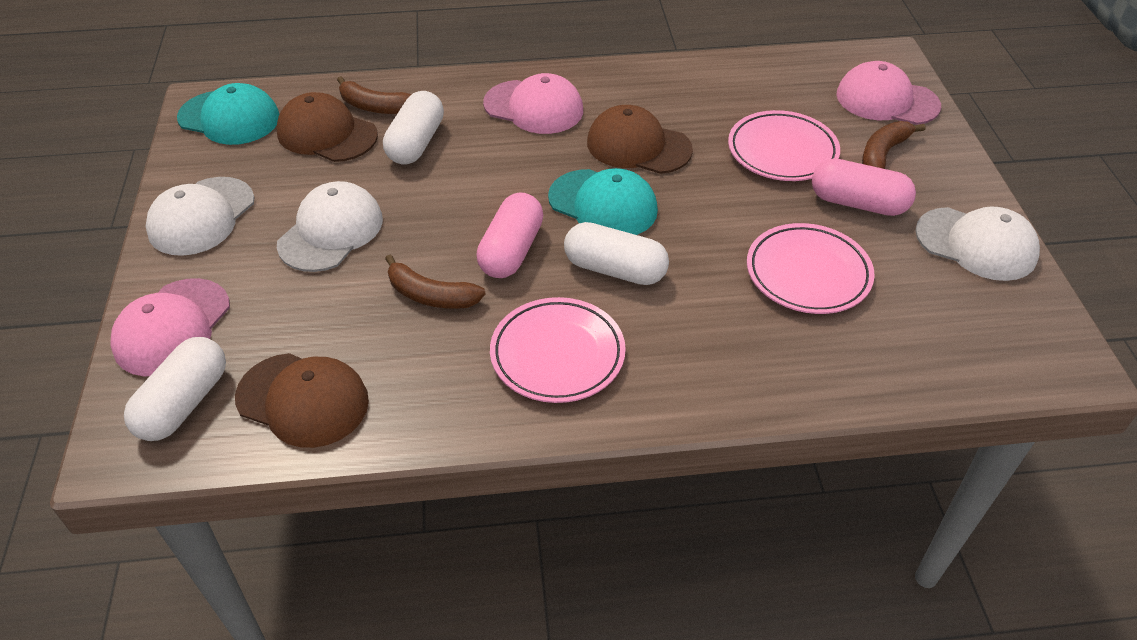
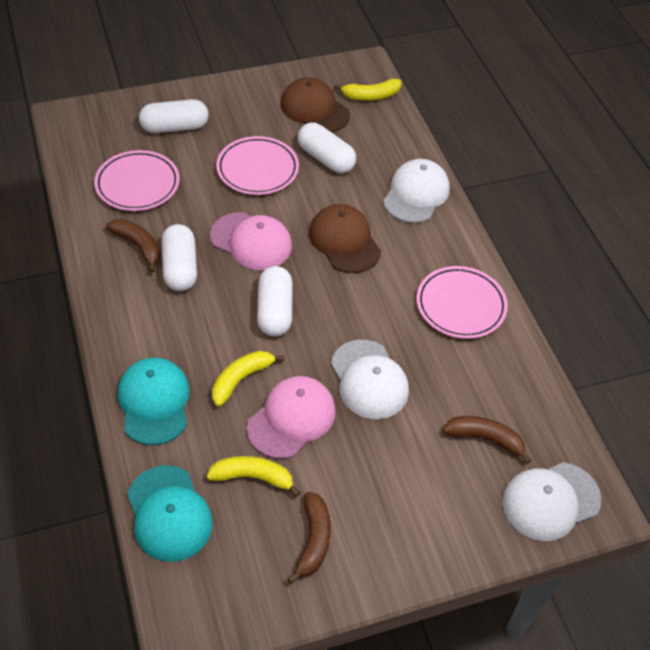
brown cap: 3 -> 2
pink cap: 3 -> 2
pink capsule: 2 -> 0
white capsule: 3 -> 4
yellow banana: 0 -> 3

